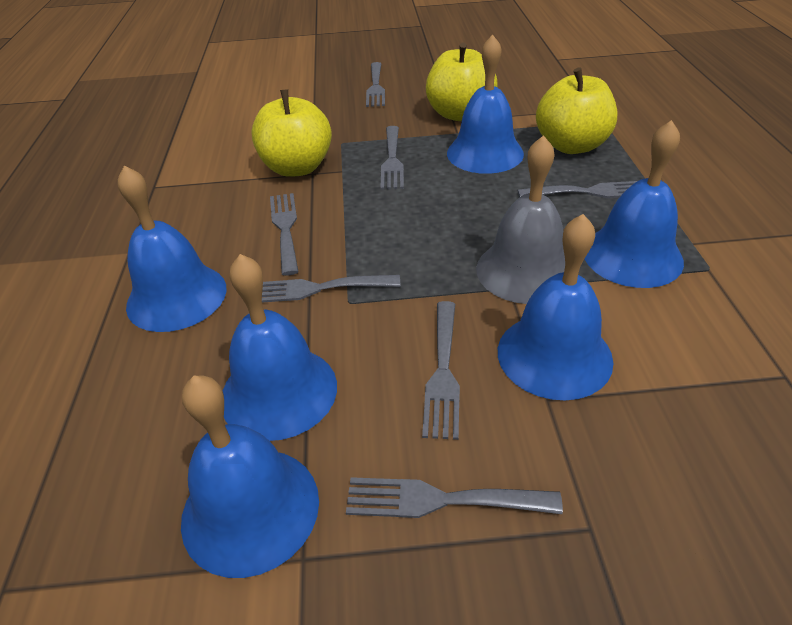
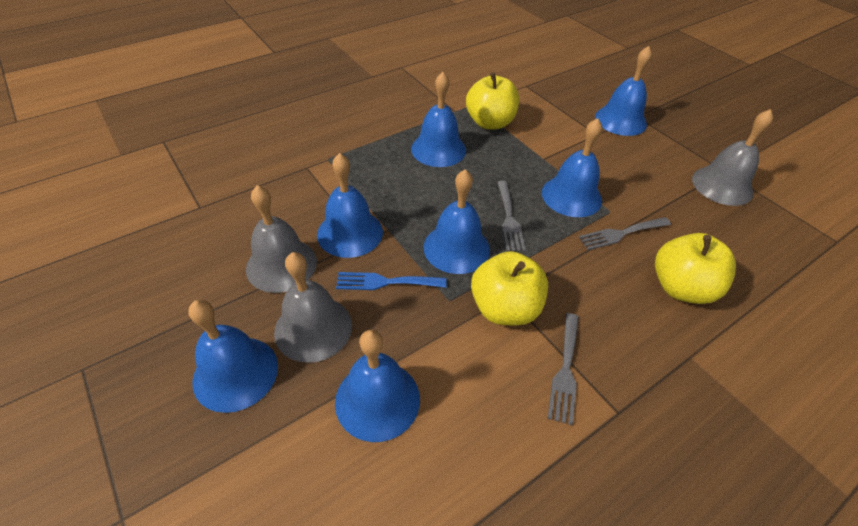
blue bell: 6 -> 7
blue fork: 0 -> 1
grey bell: 1 -> 3
grey fork: 7 -> 3

